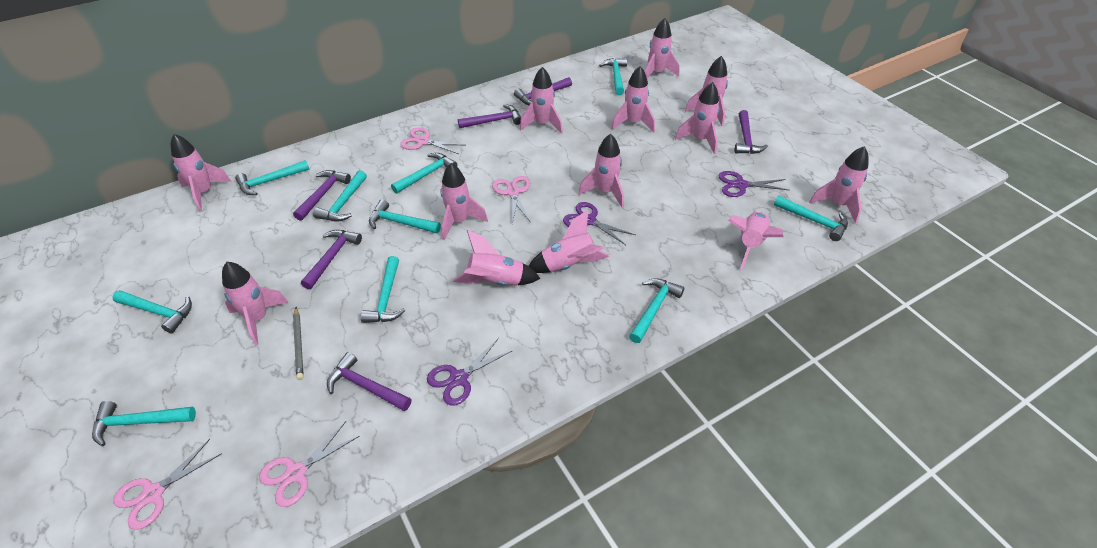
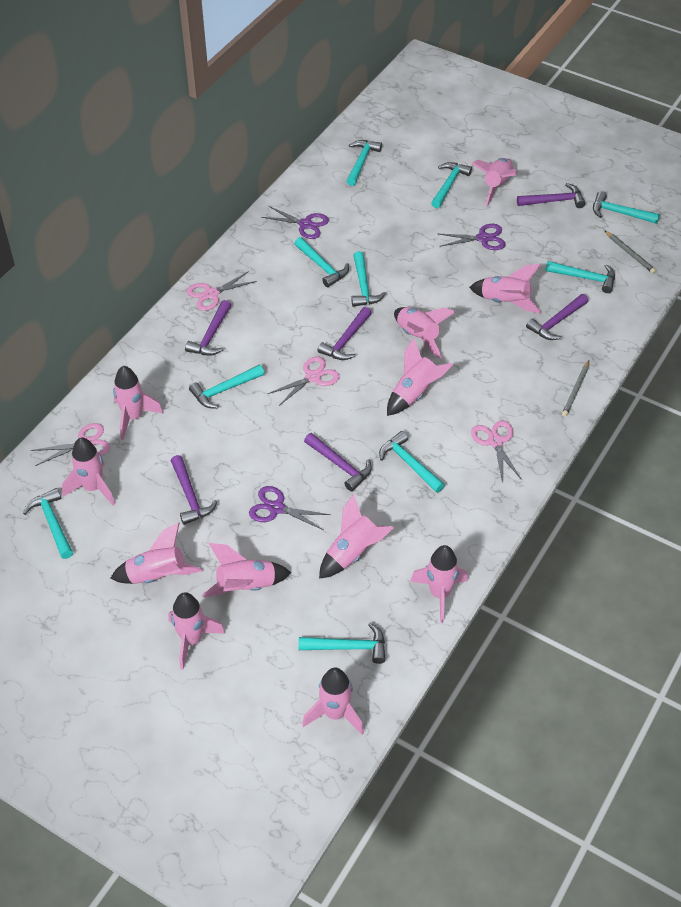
grey pencil: 1 -> 2
pink rocket: 13 -> 12

